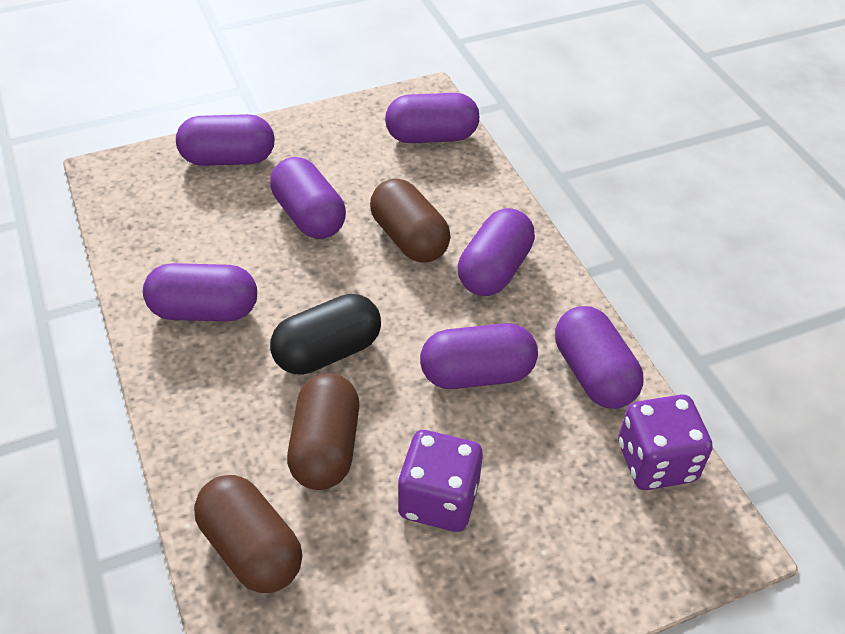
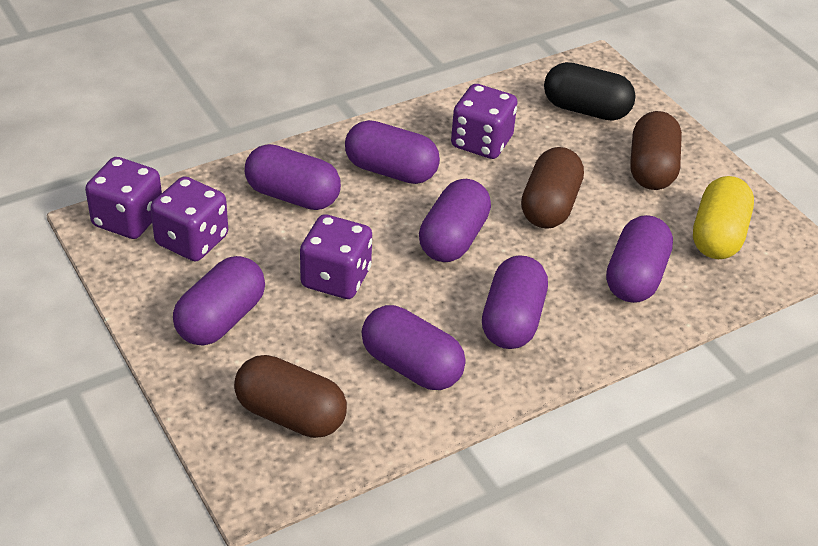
purple dice: 2 -> 4
yellow capsule: 0 -> 1

